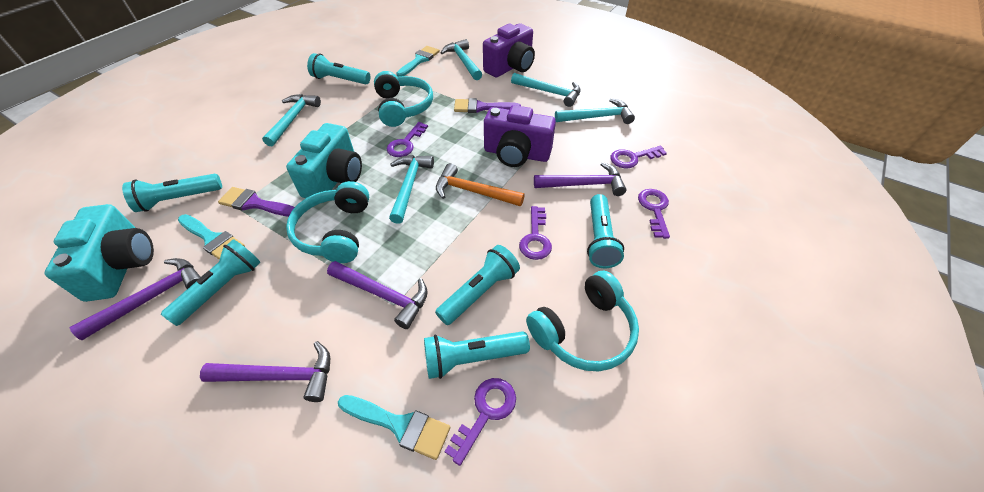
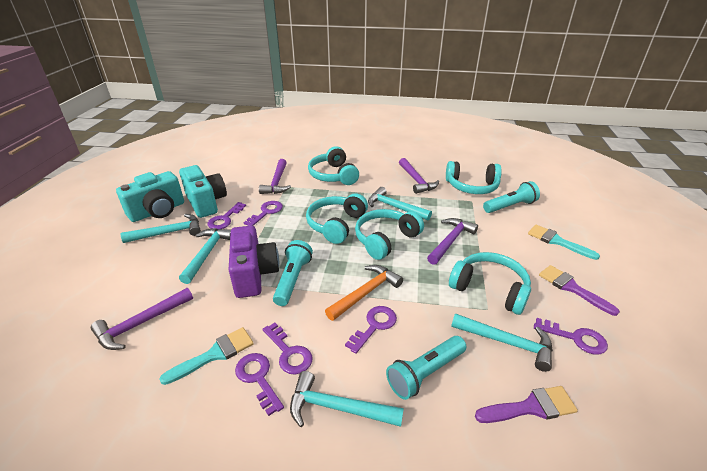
purple camera: 2 -> 1
purple key: 5 -> 6
turquoise brush: 3 -> 2
turquoise flashlight: 6 -> 3
turquoise headphones: 3 -> 5

